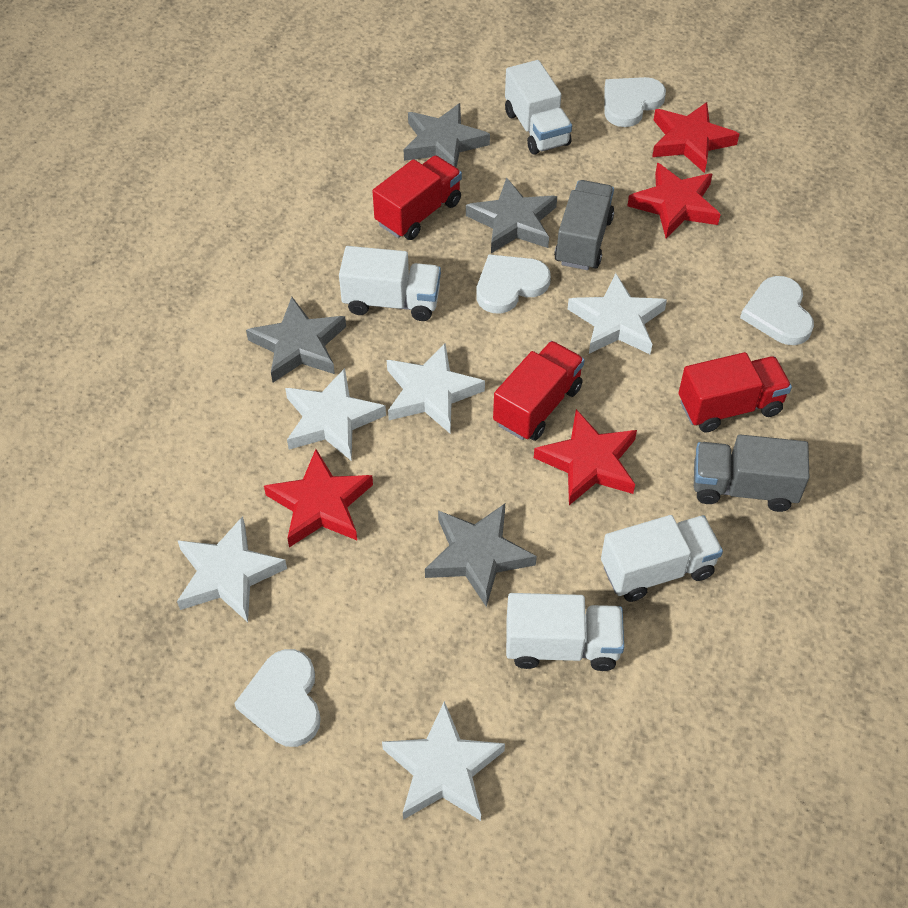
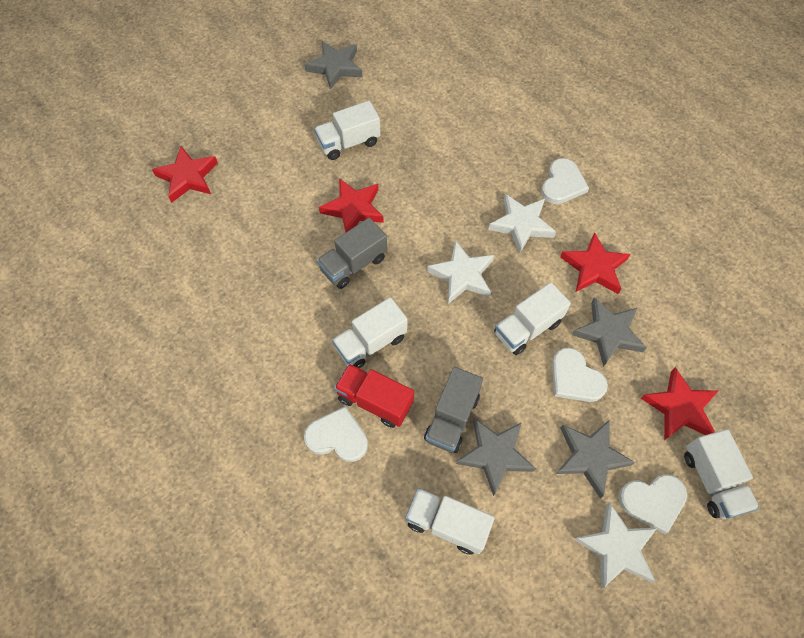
red truck: 3 -> 1
white star: 5 -> 3
white truck: 4 -> 5

